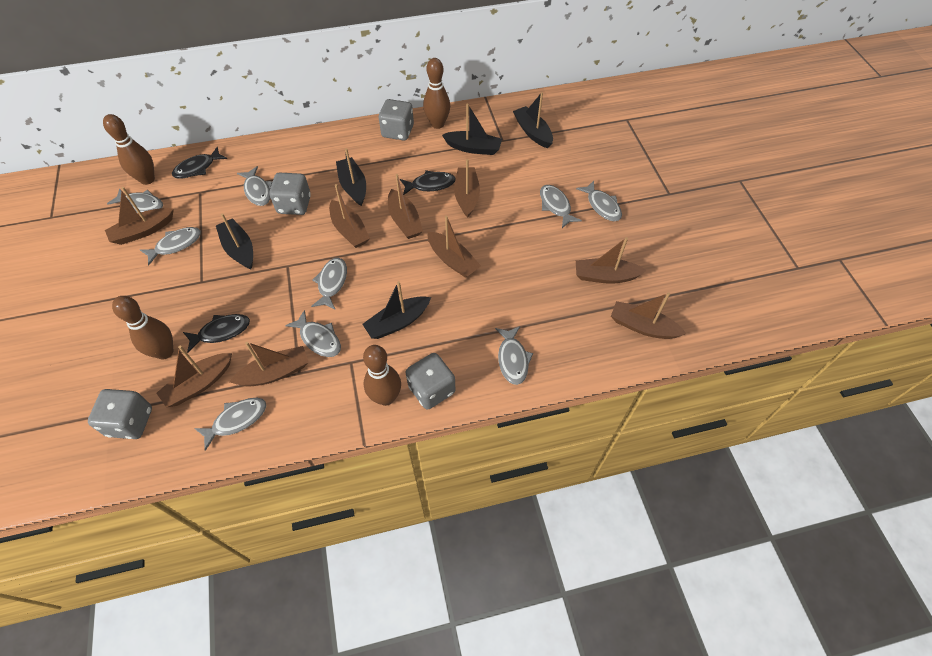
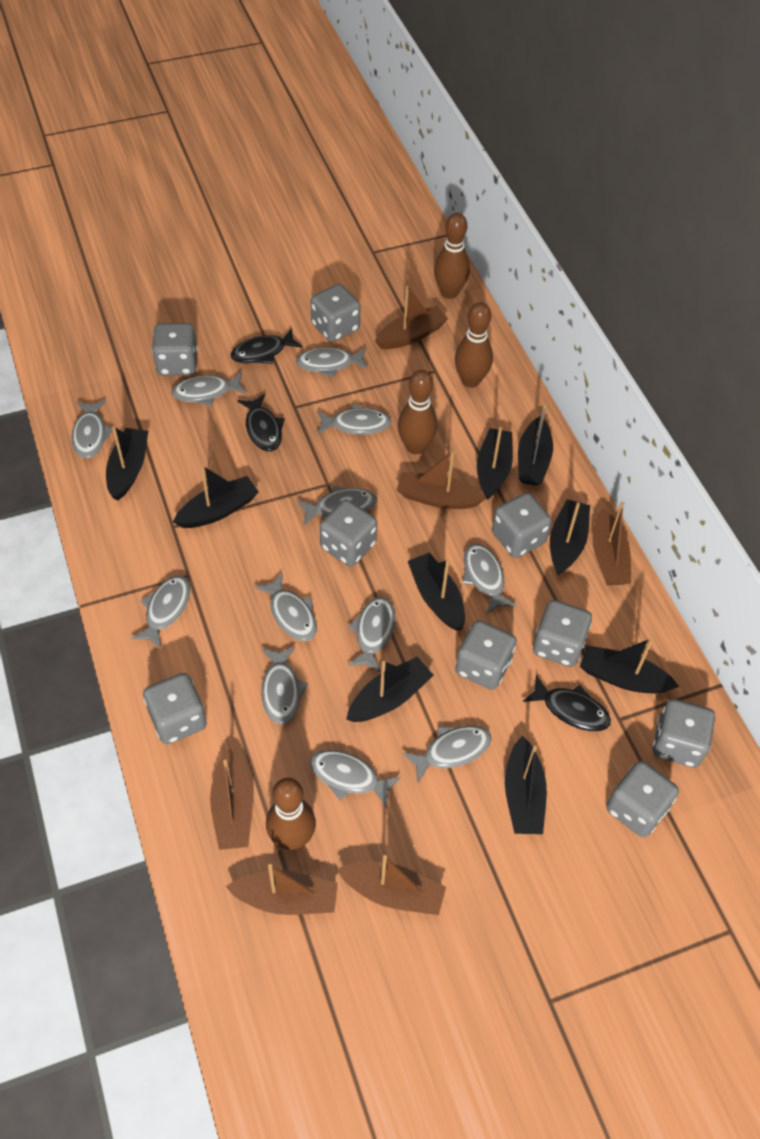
black boat: 5 -> 9
brown boat: 9 -> 6
grey dice: 4 -> 9
grey fish: 9 -> 12

